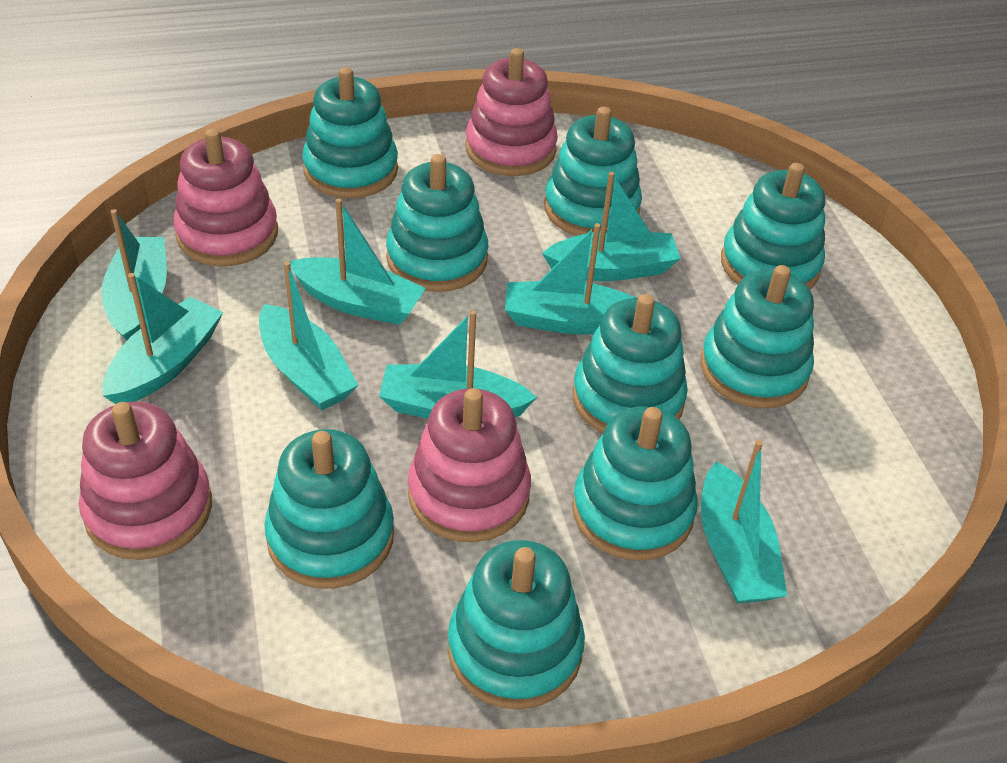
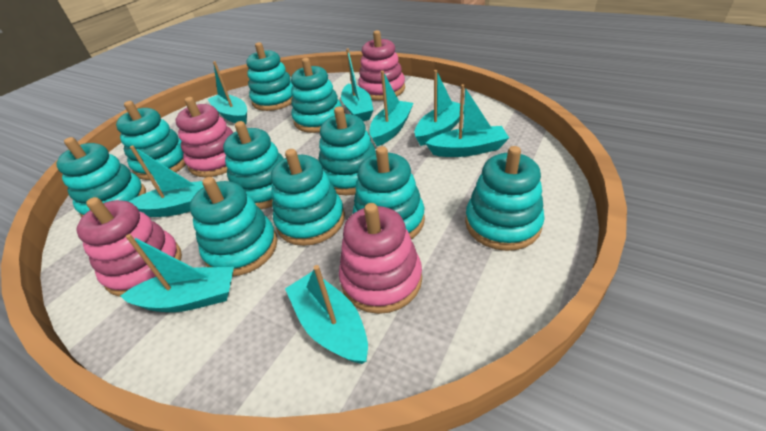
turquoise stacking toy: 9 -> 10

